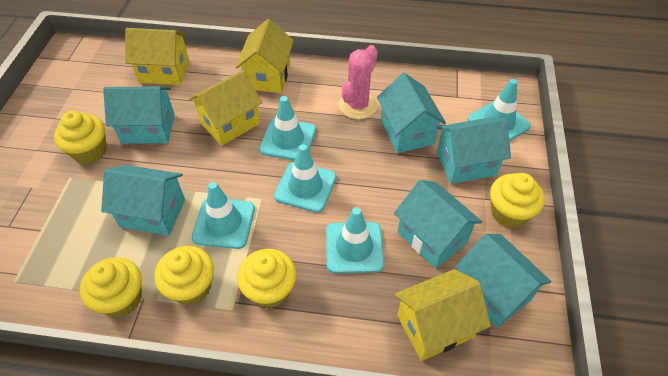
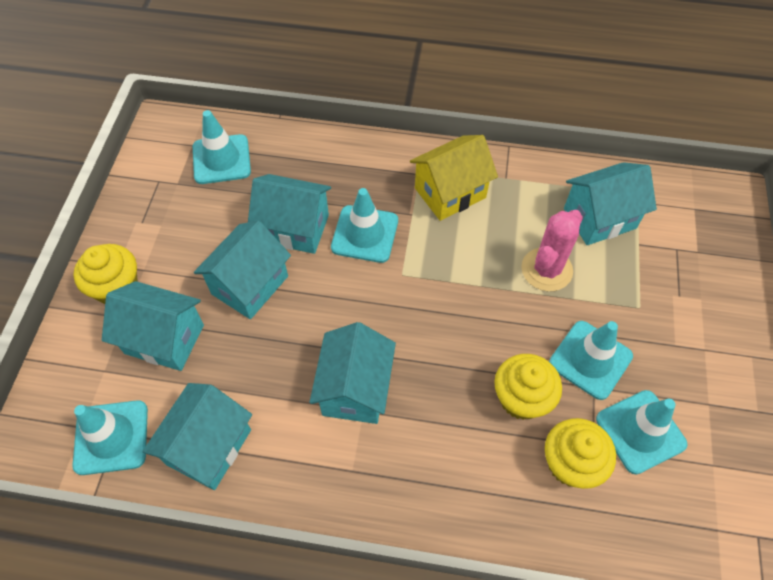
yellow cupcake: 5 -> 3
yellow house: 4 -> 1

